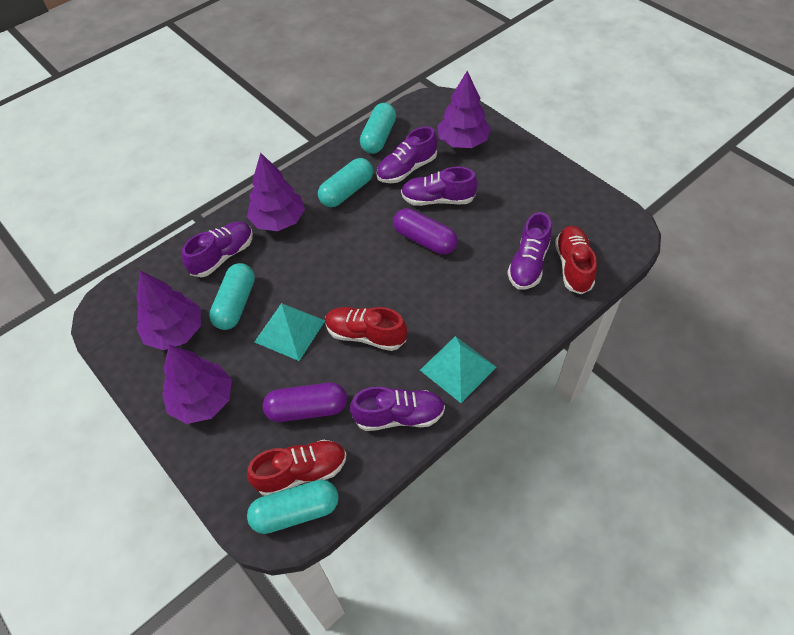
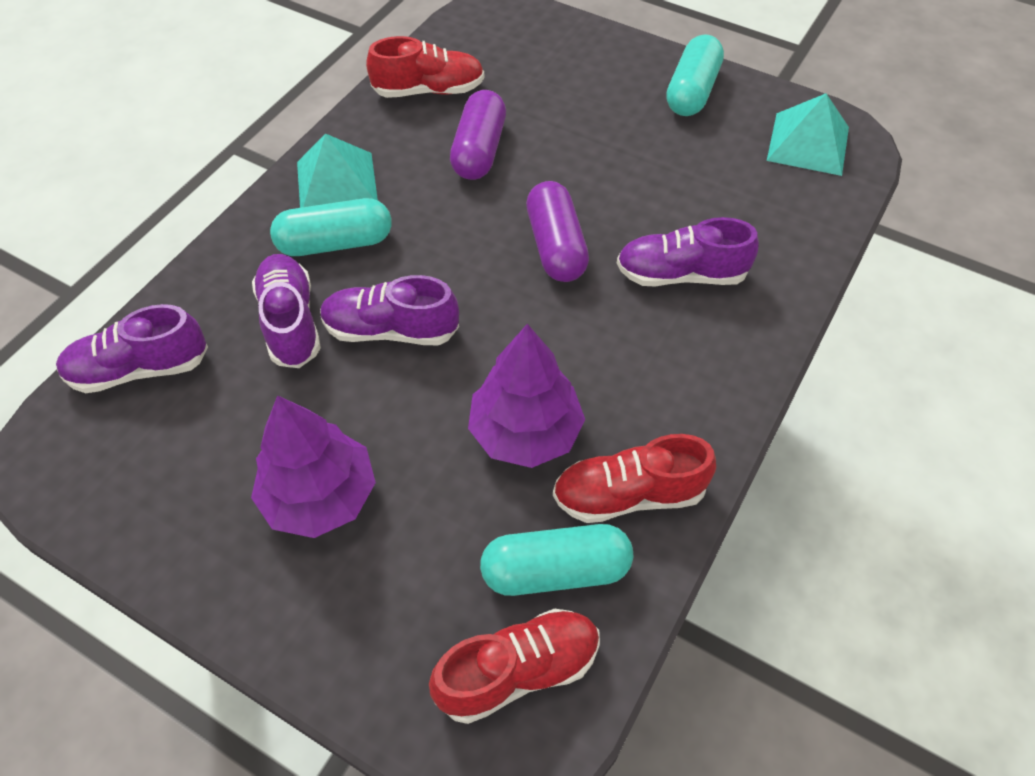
purple shoe: 5 -> 4
purple tree: 4 -> 2
turquoise capsule: 4 -> 3

